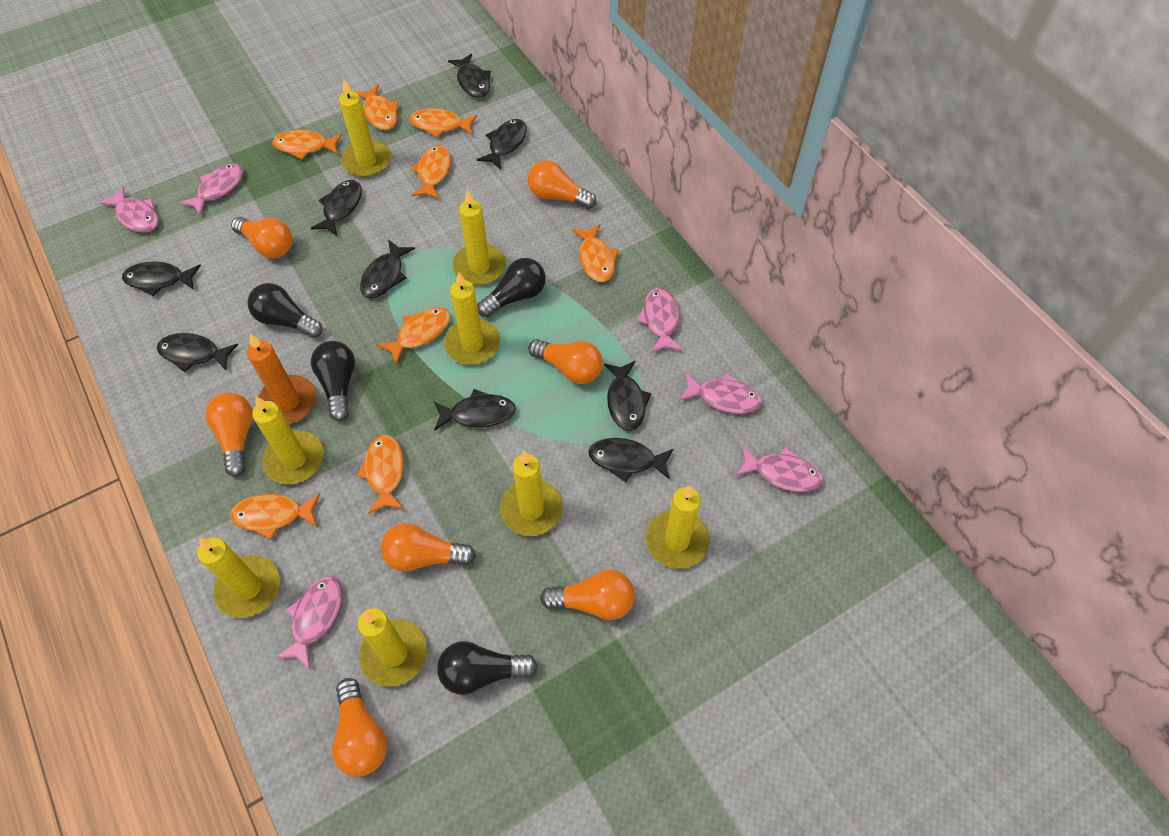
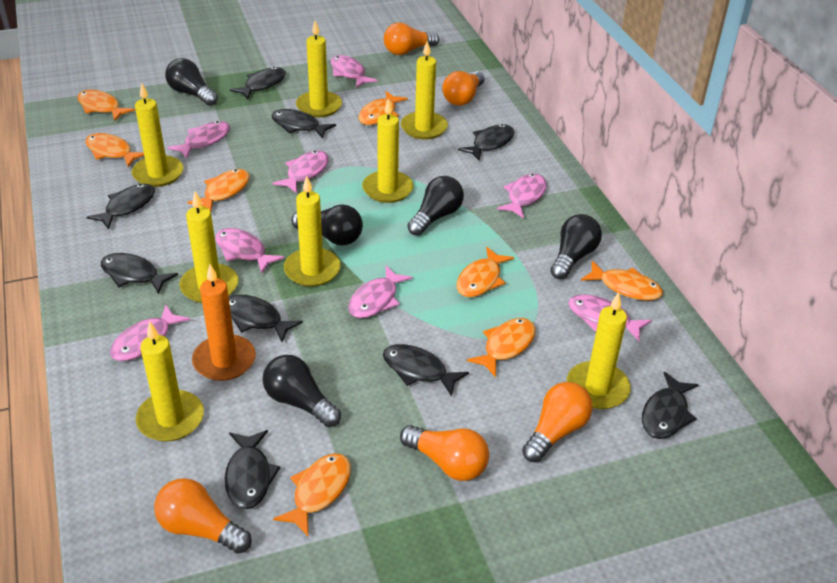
black light bulb: 4 -> 5
orange light bulb: 7 -> 5
pink fish: 6 -> 8

